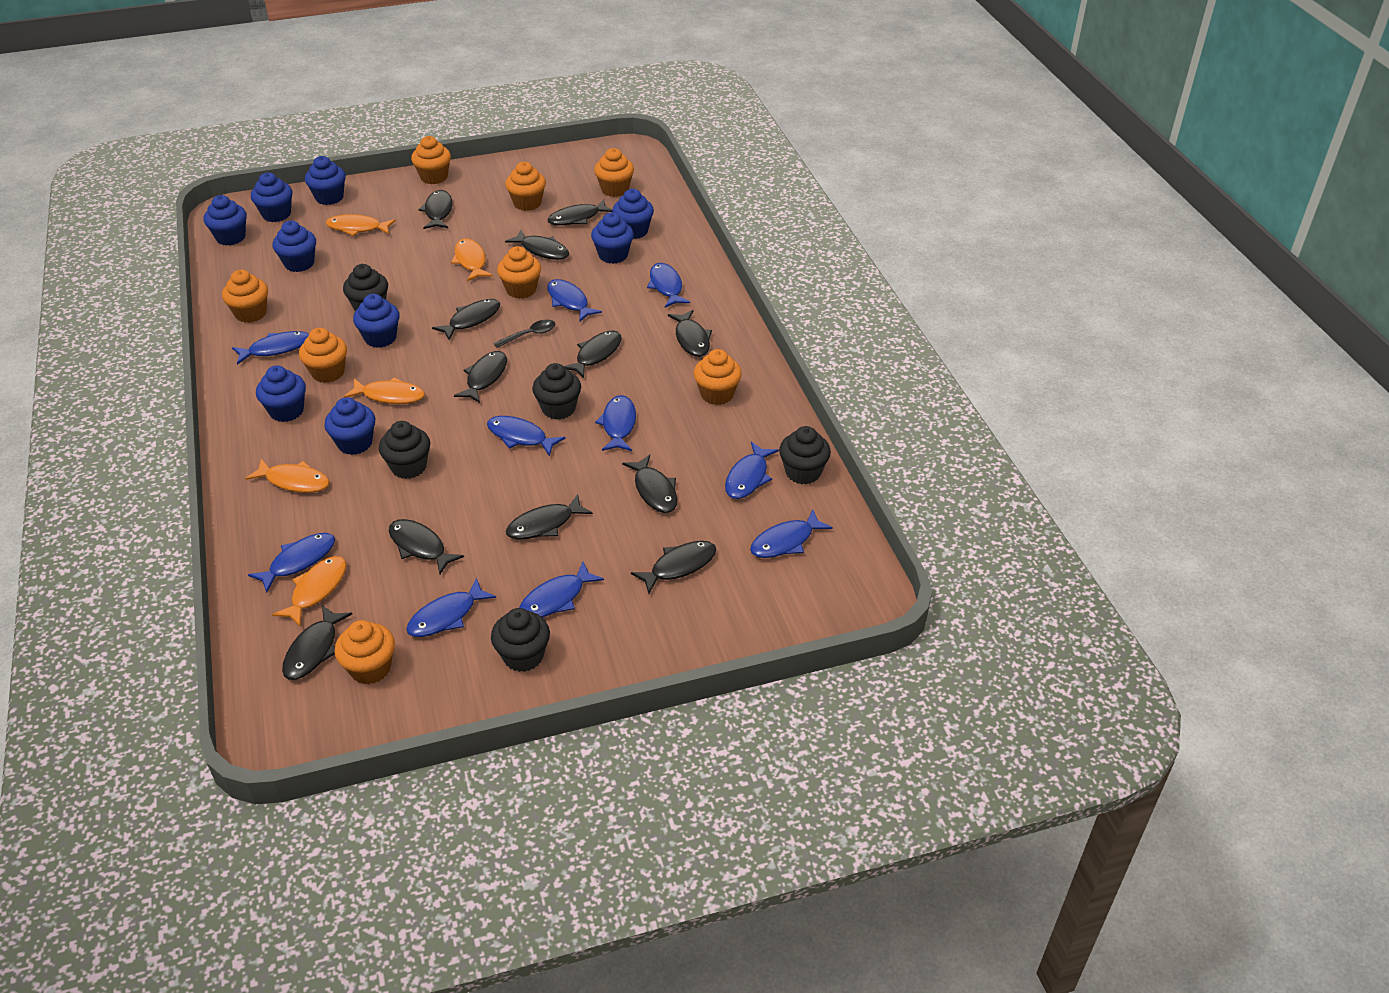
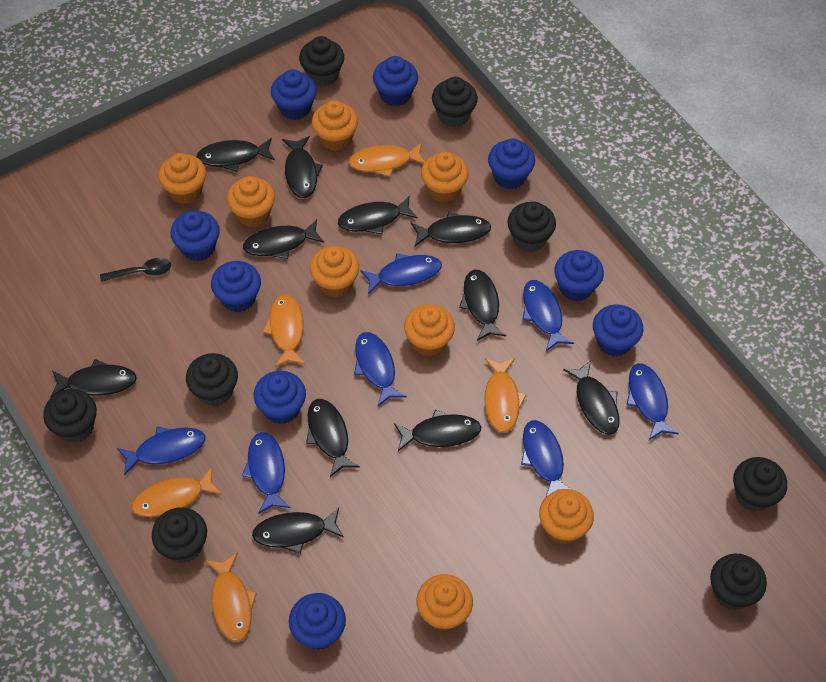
black cupcake: 5 -> 8
black fish: 12 -> 11
blue fish: 10 -> 7

